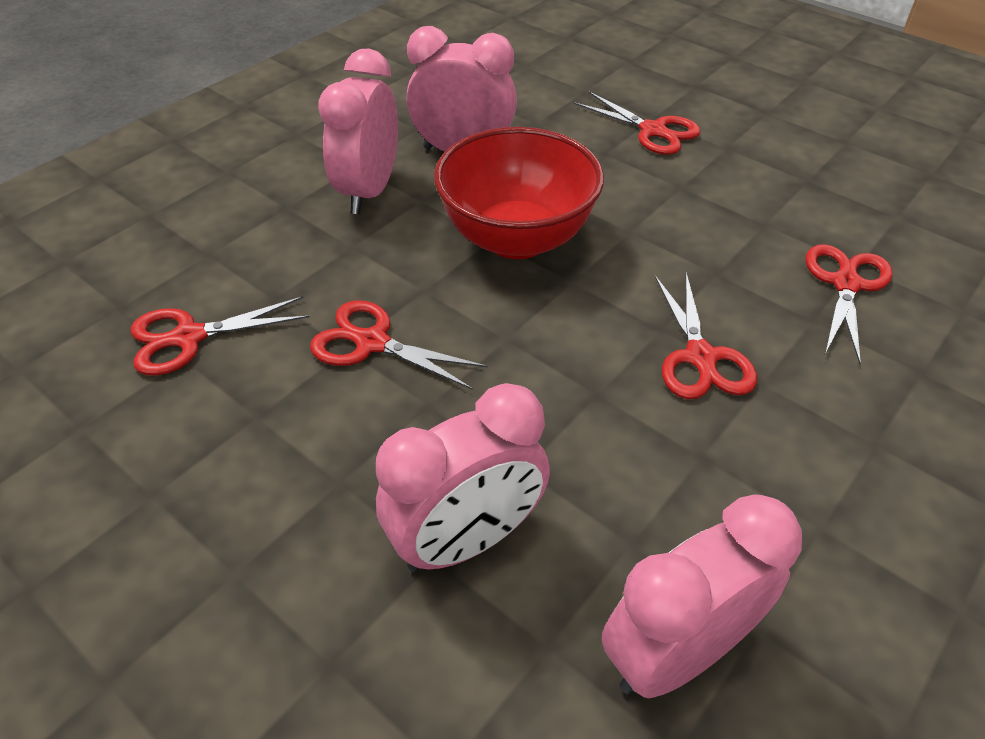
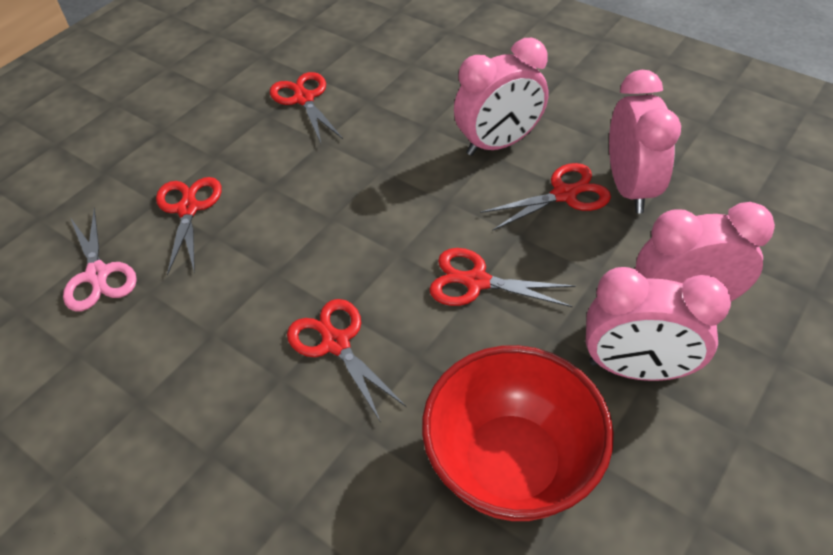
pink scissors: 0 -> 1

